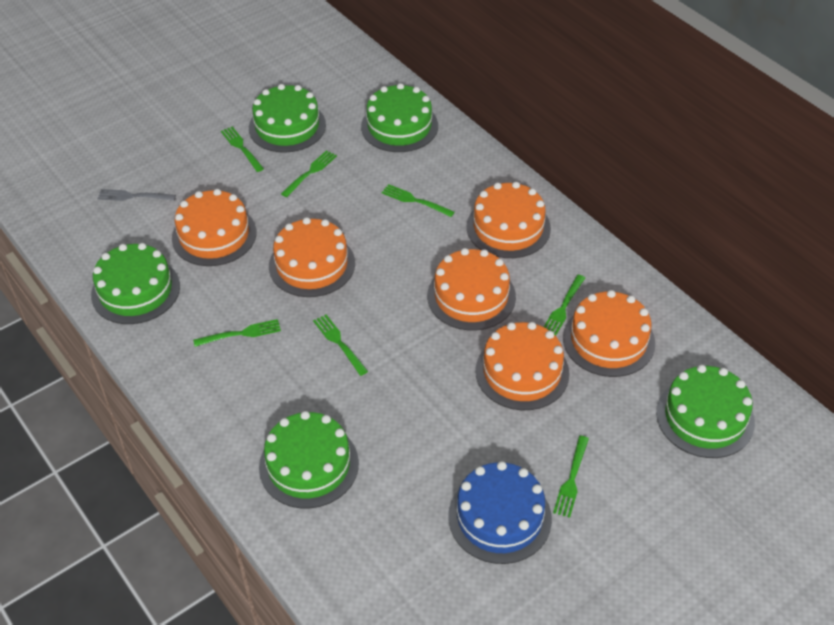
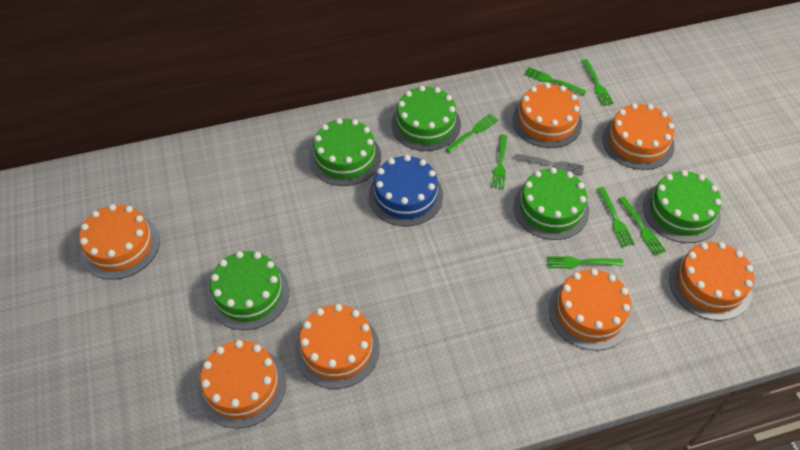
orange cake: 6 -> 7

